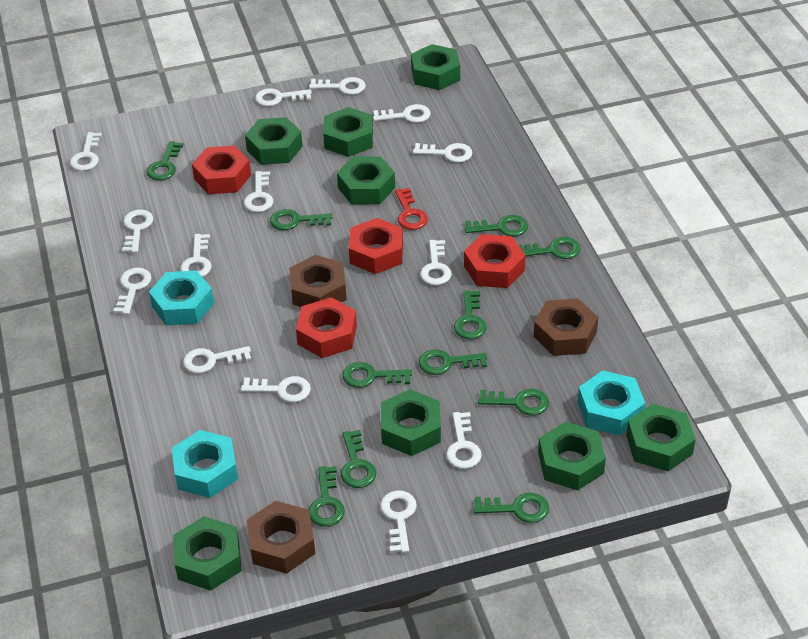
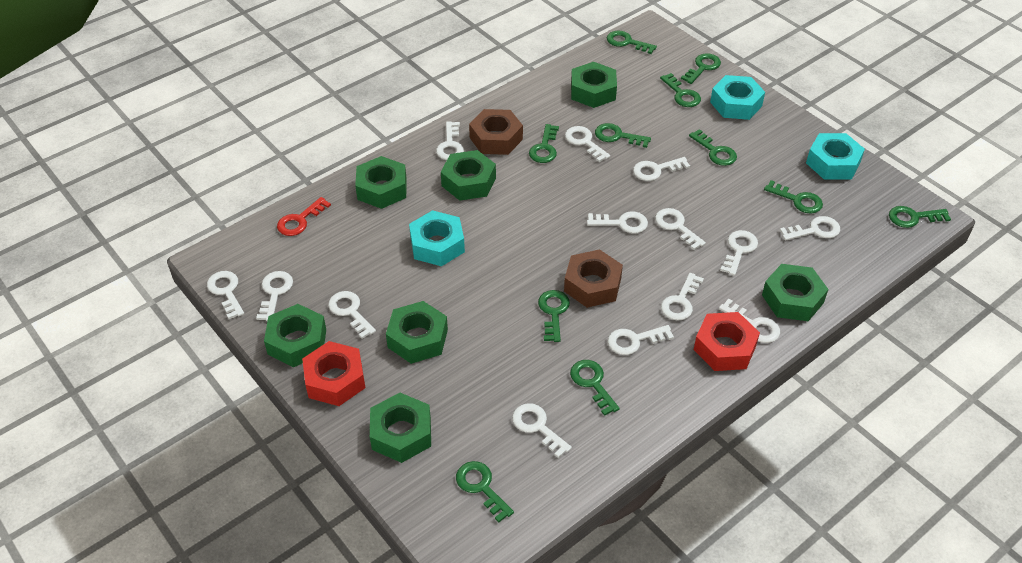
brown nut: 3 -> 2
green nut: 8 -> 7
red nut: 4 -> 2

